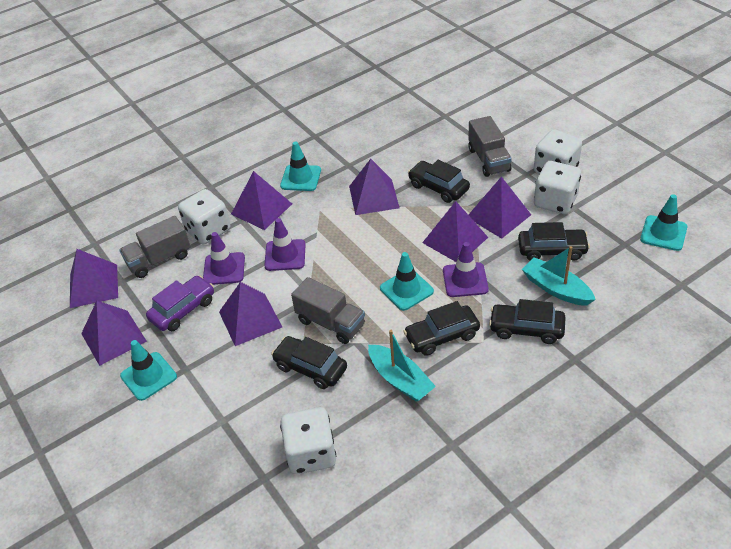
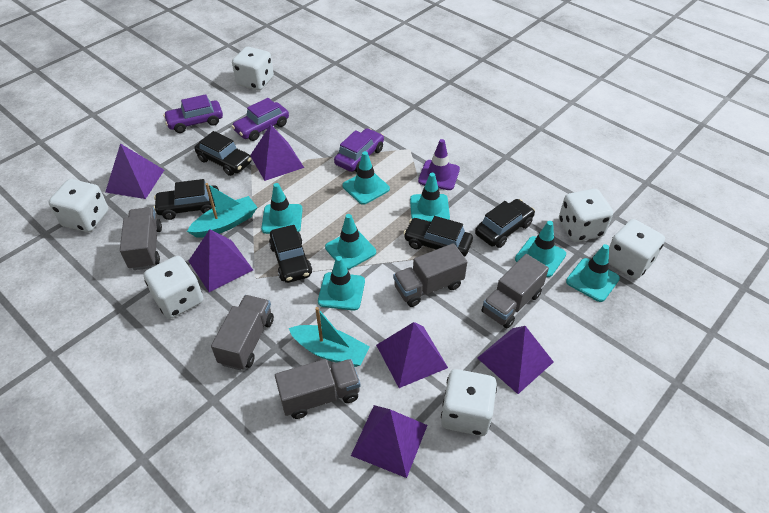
grey truck: 3 -> 5
purple car: 1 -> 3
purple pyramid: 7 -> 6
purple traffic cone: 3 -> 1
turquoise traffic cone: 4 -> 7
white dice: 4 -> 6

